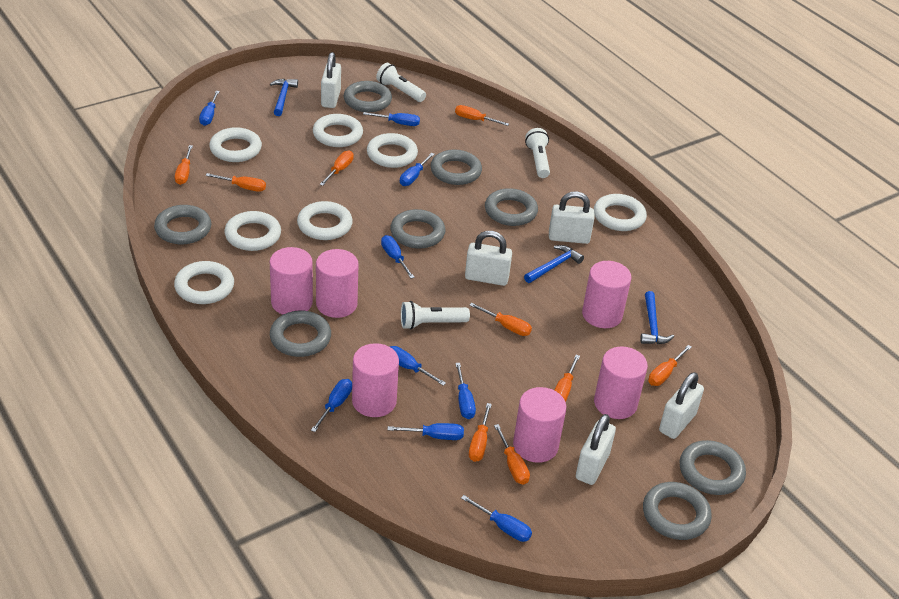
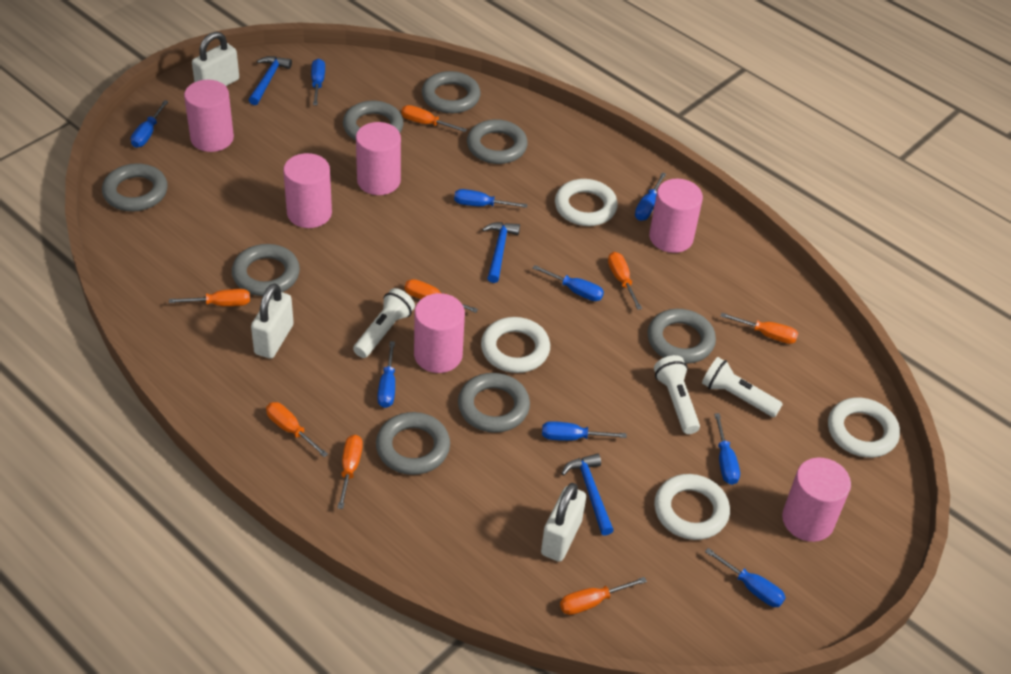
orange screwdriver: 9 -> 8
white padlock: 5 -> 3
white ring: 7 -> 4

